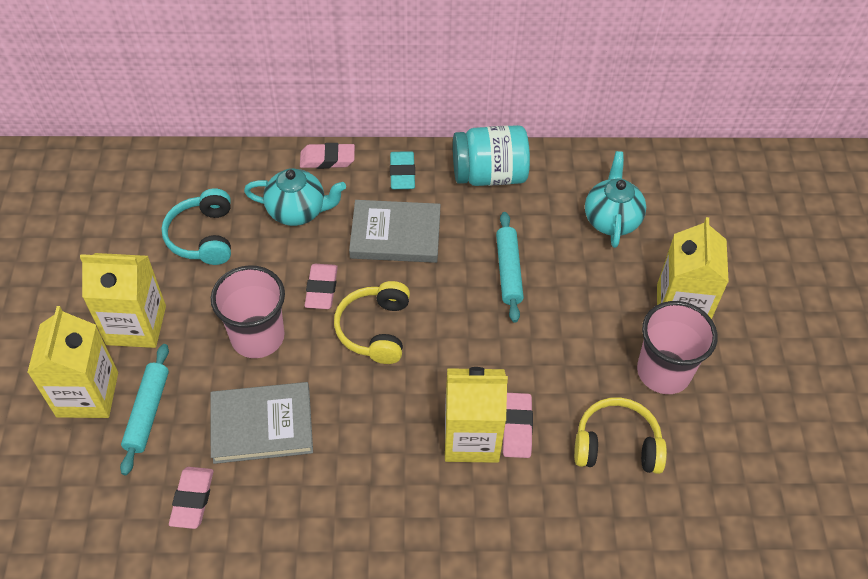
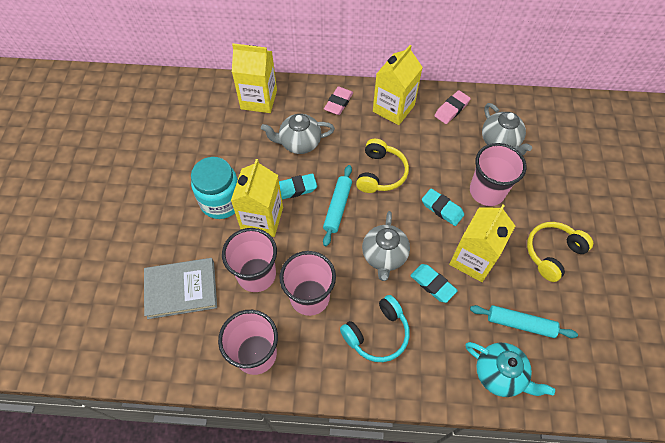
grey book: 2 -> 1
grey teapot: 0 -> 3
pink cup: 2 -> 4
pink eraser: 4 -> 2
turquoise eraser: 1 -> 3
turquoise teapot: 2 -> 1

